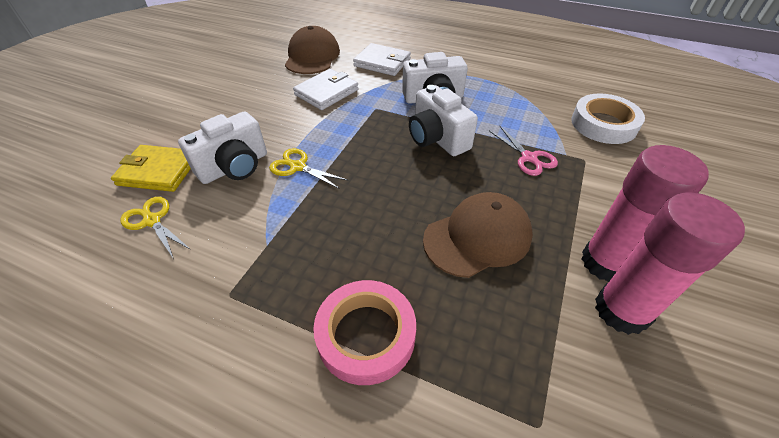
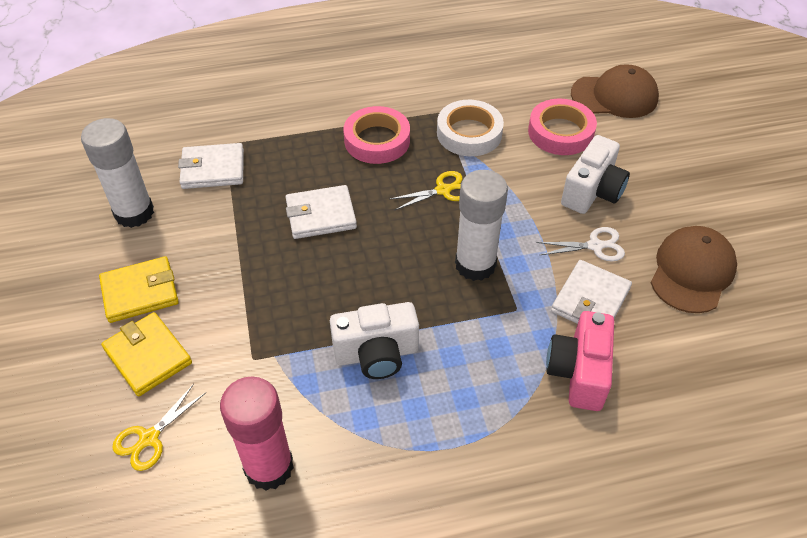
pink camera: 0 -> 1
pink glue stick: 2 -> 1
pink scissors: 1 -> 0
pink tape: 1 -> 2
white camera: 3 -> 2
white glue stick: 0 -> 2
white scissors: 0 -> 1
white wallet: 2 -> 3
yellow wallet: 1 -> 2

